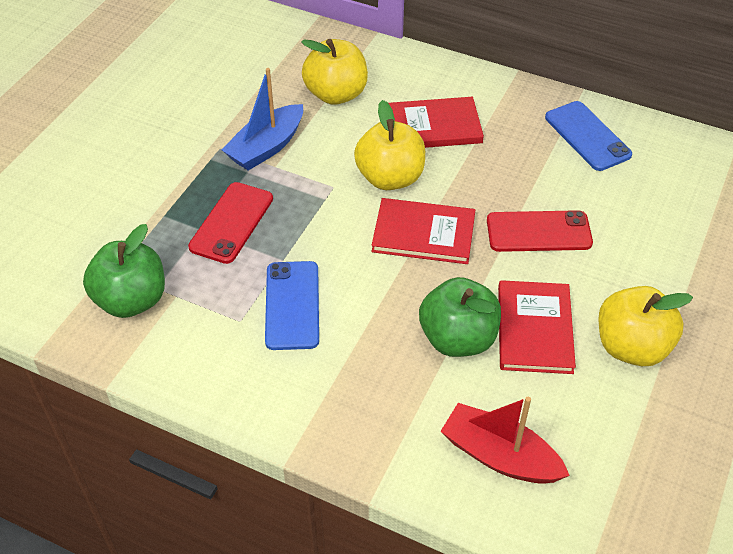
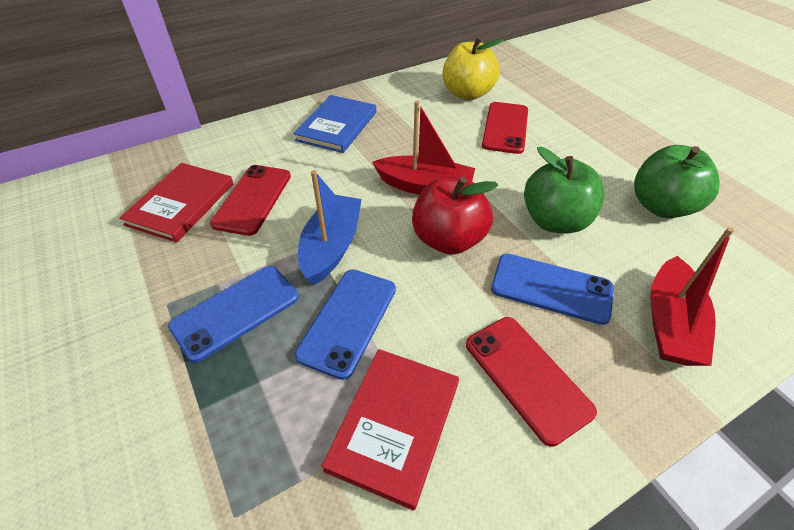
blue book: 0 -> 1
blue phone: 2 -> 3
red apple: 0 -> 1
red boat: 1 -> 2
red book: 3 -> 2
red phone: 2 -> 3
yellow apple: 3 -> 1

